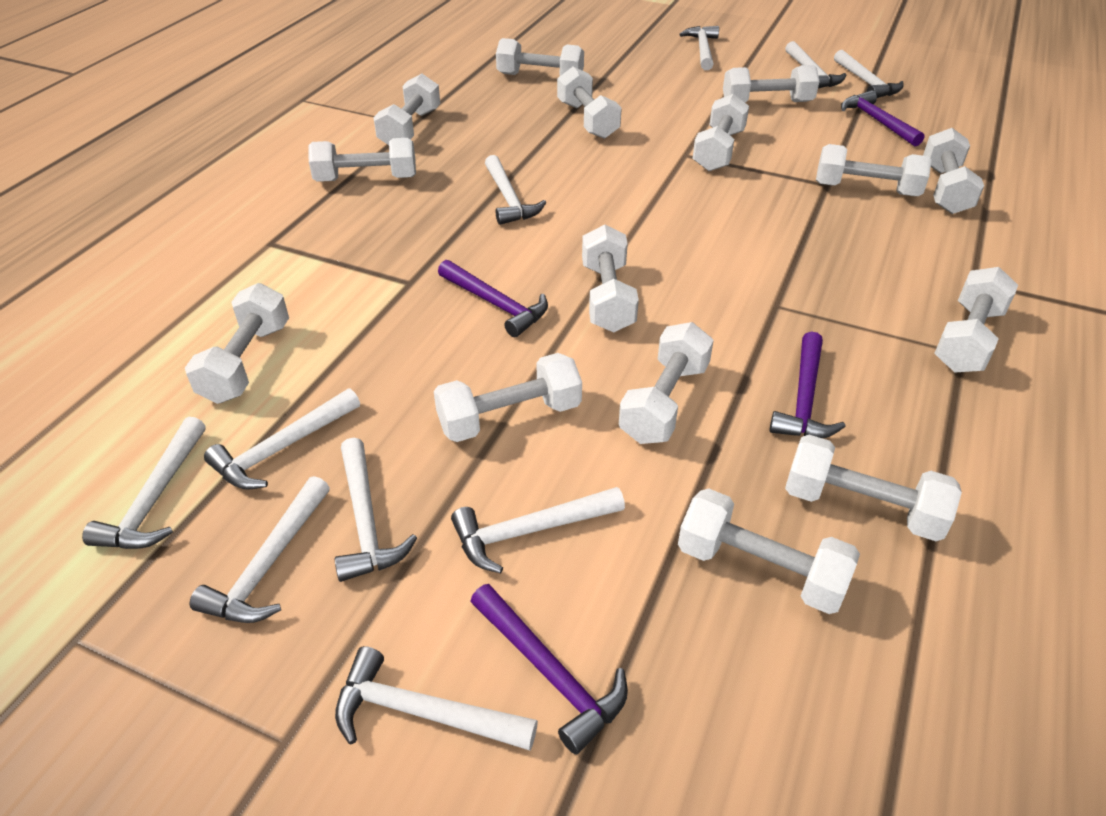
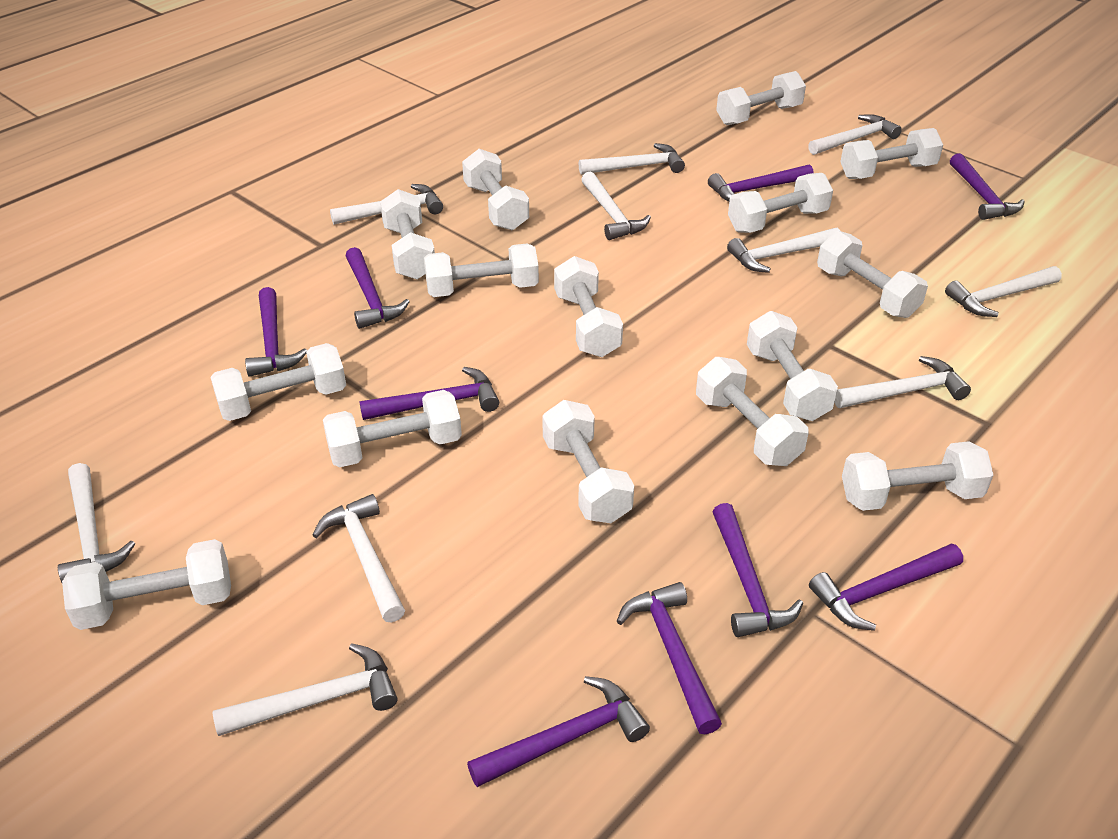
purple hammer: 4 -> 9

